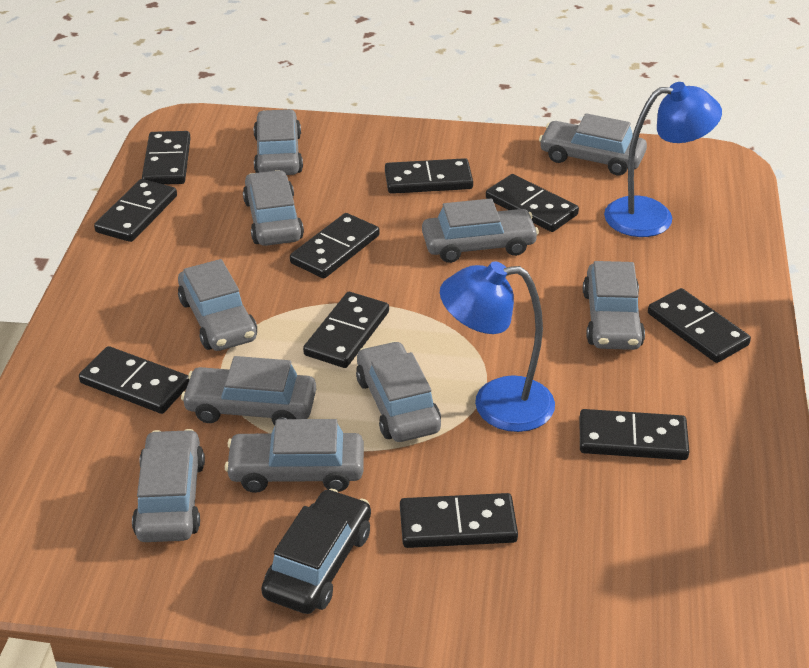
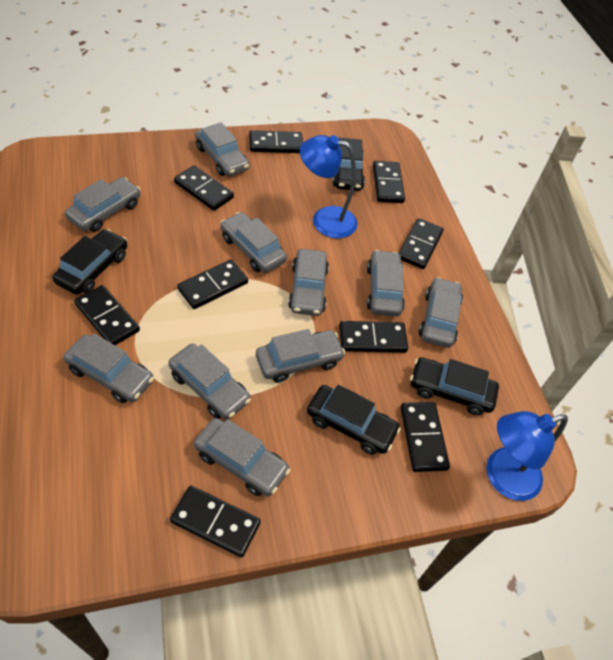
black car: 1 -> 4
black domino: 10 -> 9

